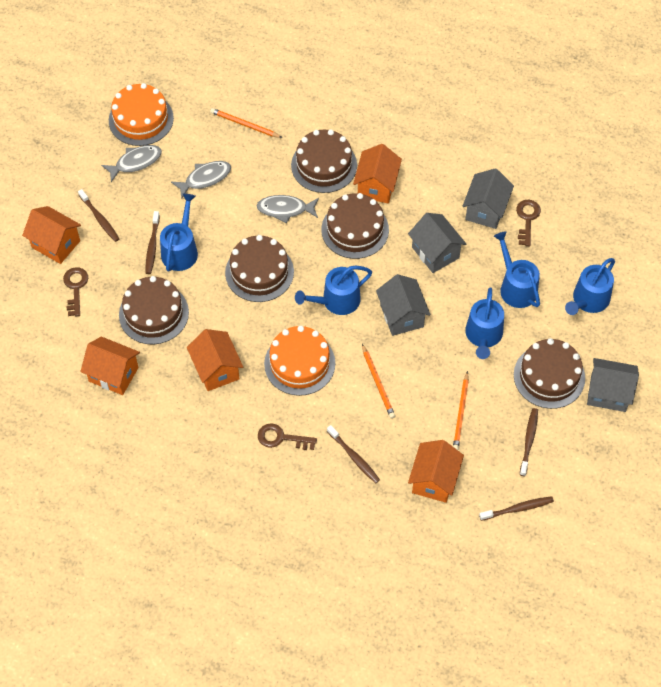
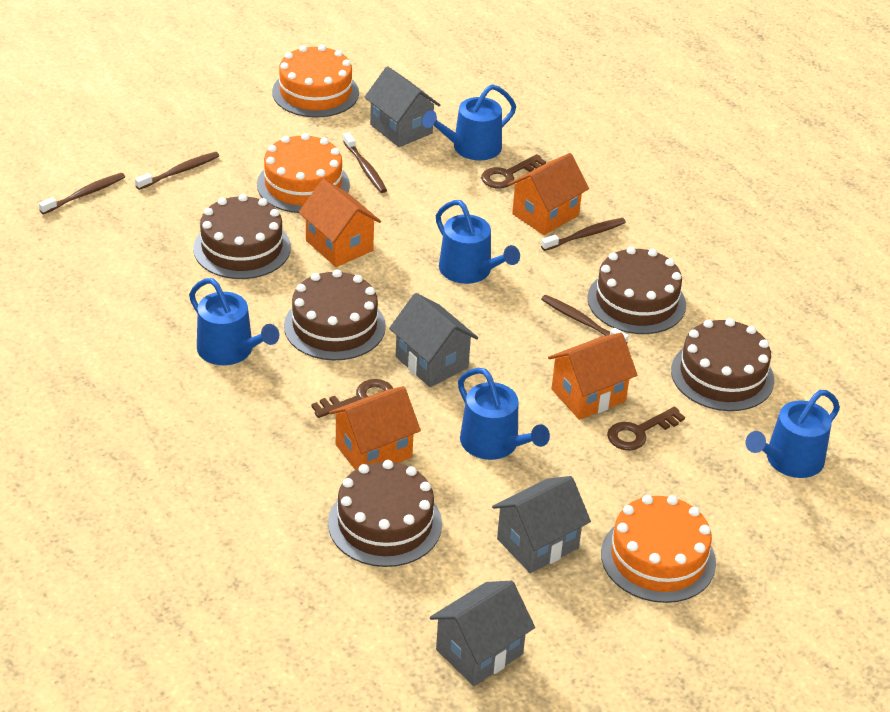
grey fish: 3 -> 0
orange cake: 2 -> 3
orange house: 5 -> 4
orange pencil: 3 -> 0

